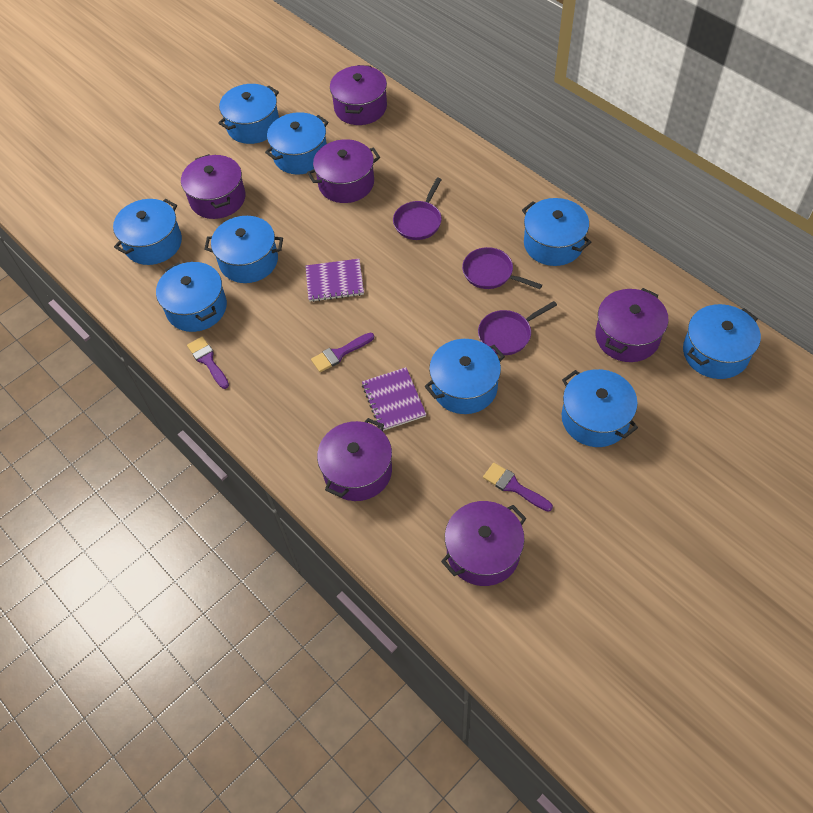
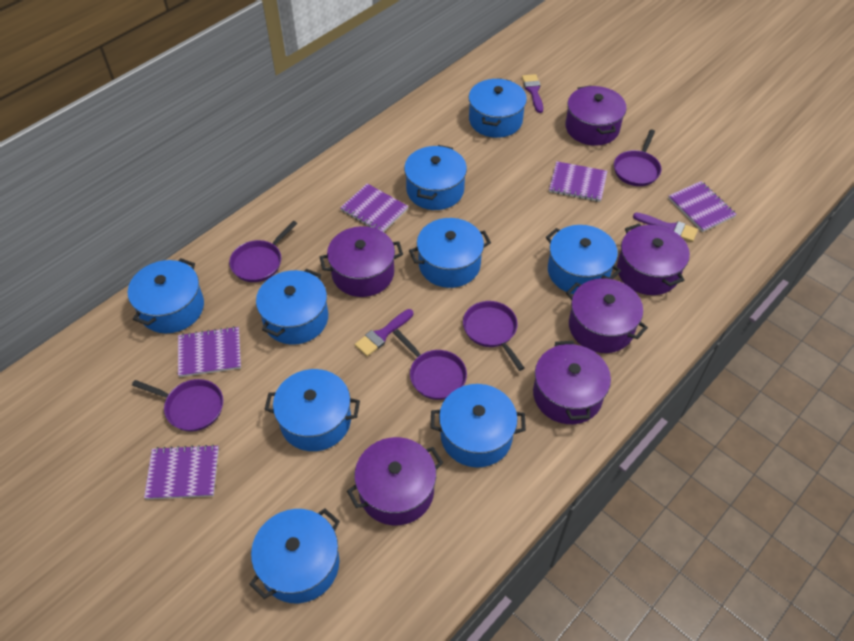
purple notebook: 2 -> 5
purple pan: 3 -> 5

